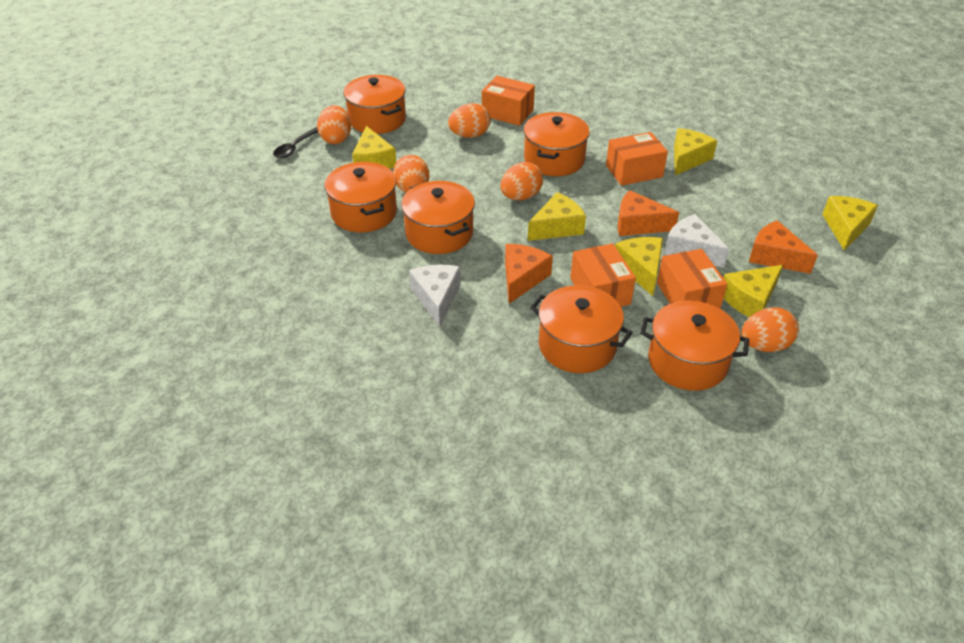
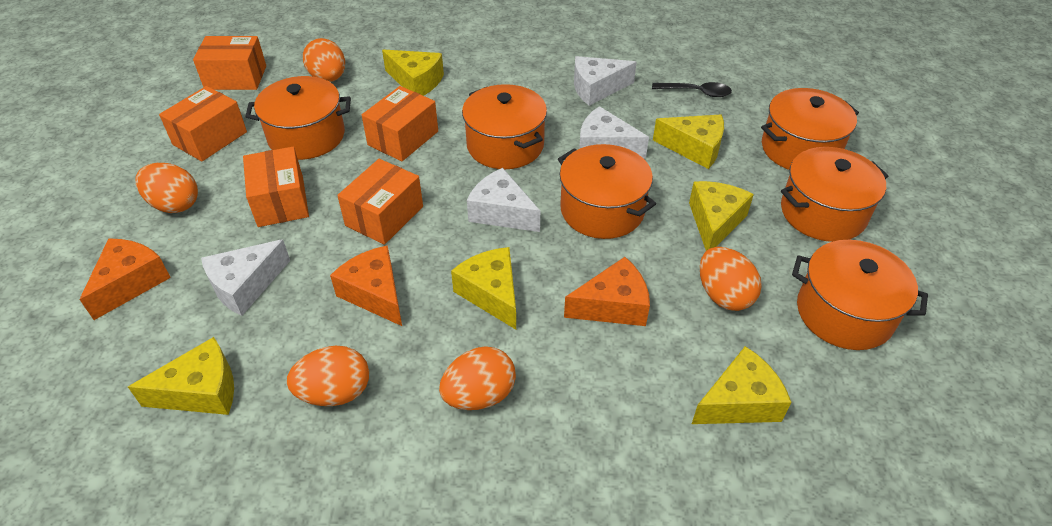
orange box: 4 -> 5
white cheese: 2 -> 4

